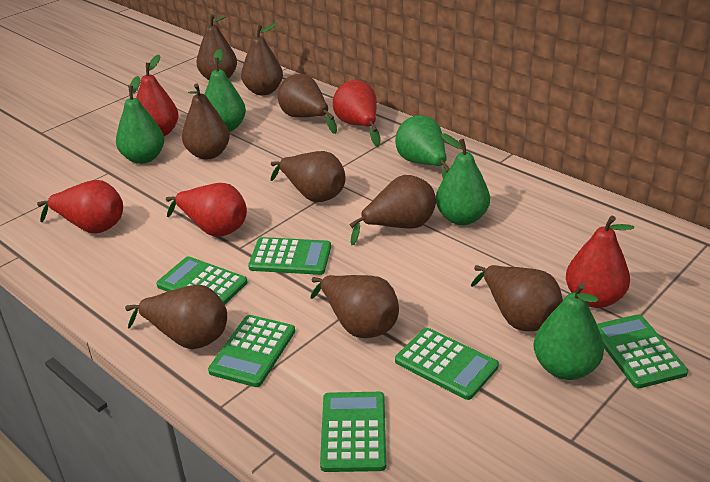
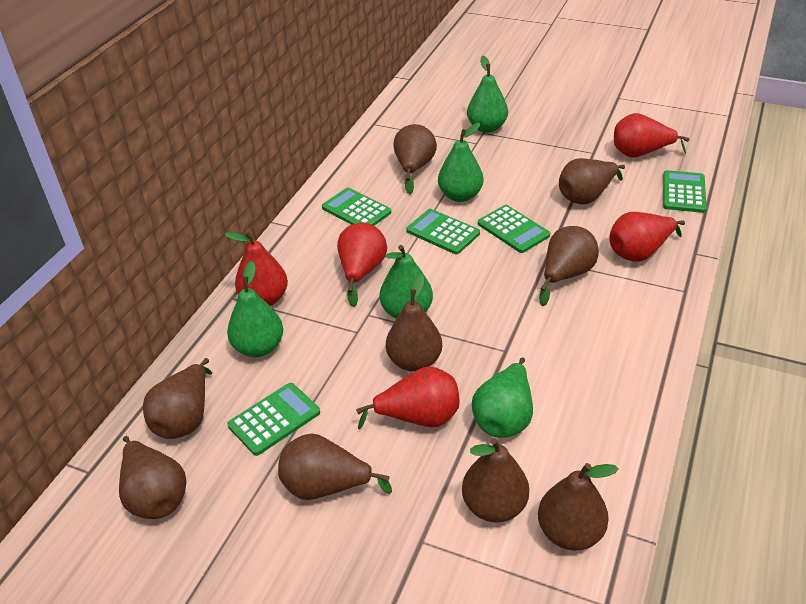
green calculator: 6 -> 5

